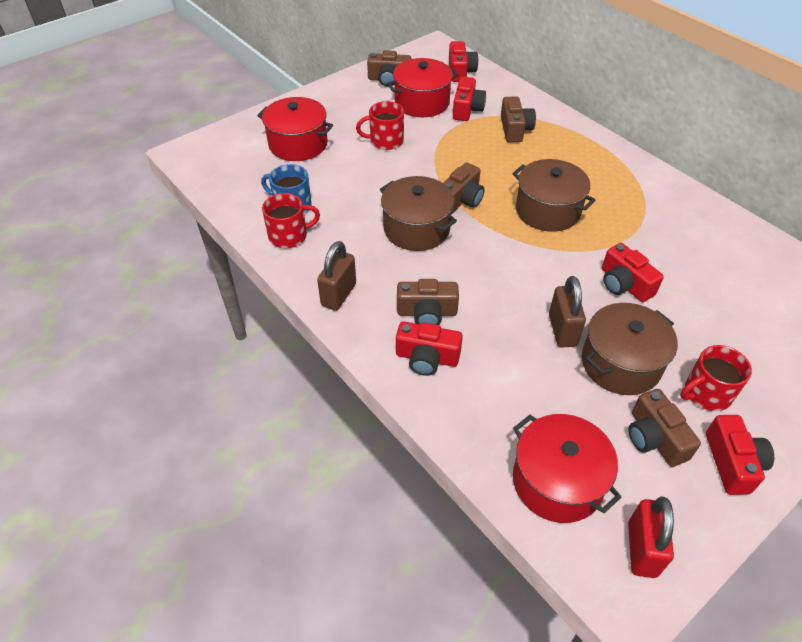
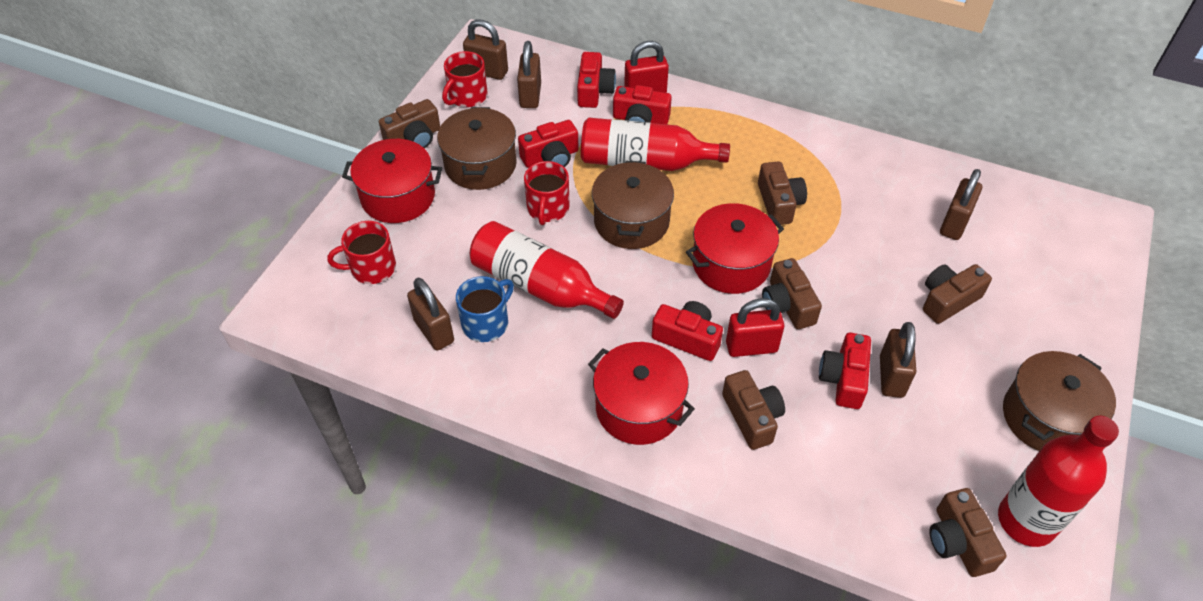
brown camera: 5 -> 6
brown padlock: 2 -> 5
red bottle: 0 -> 3
red padlock: 1 -> 2

